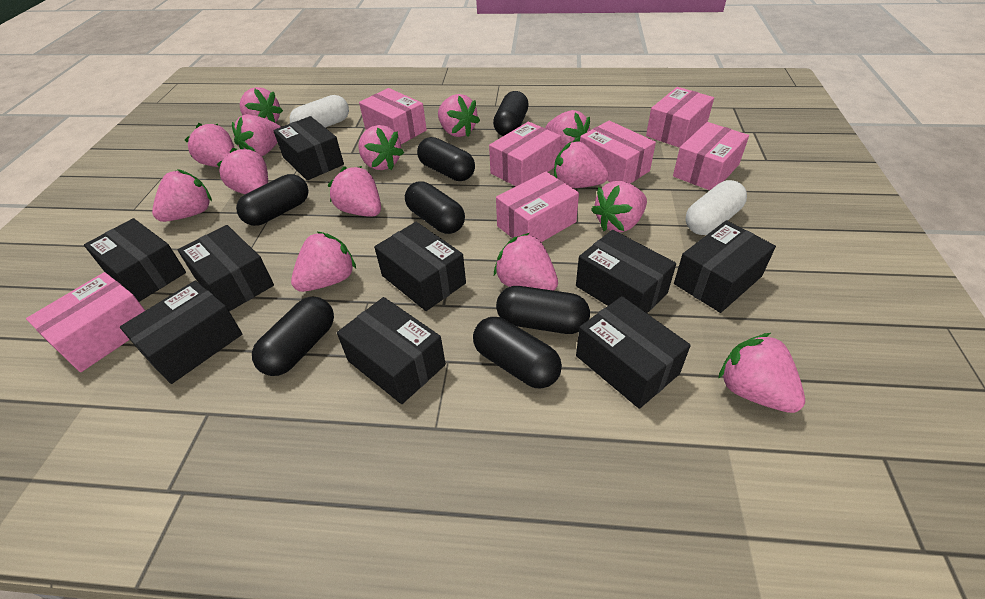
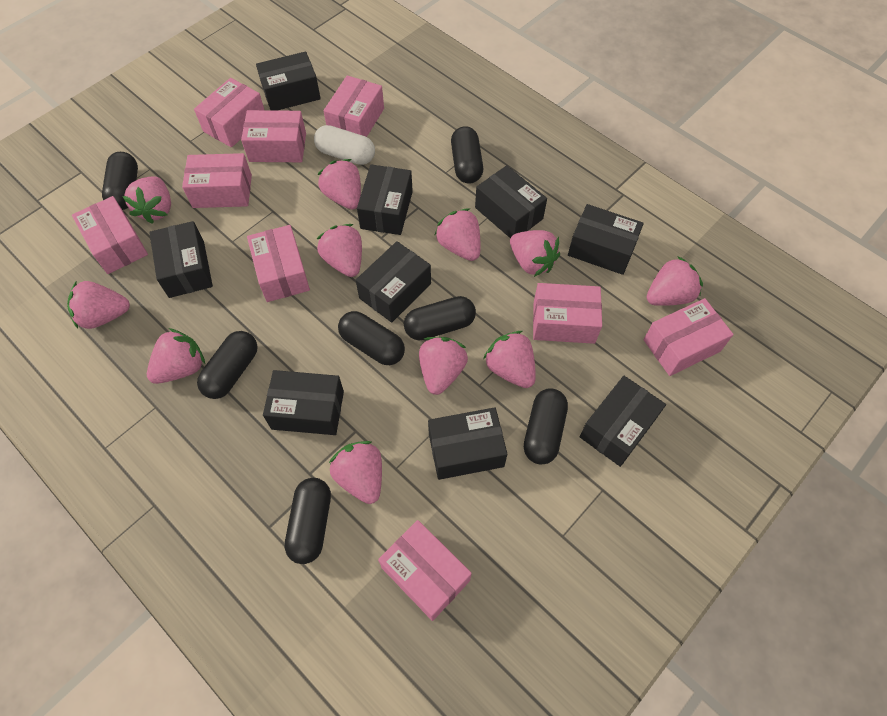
pink box: 7 -> 9
pink strawberry: 14 -> 11
white capsule: 2 -> 1

